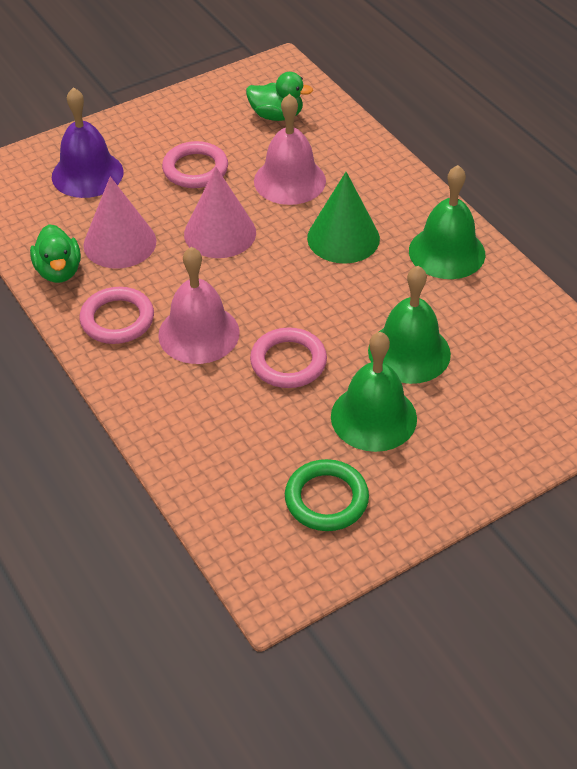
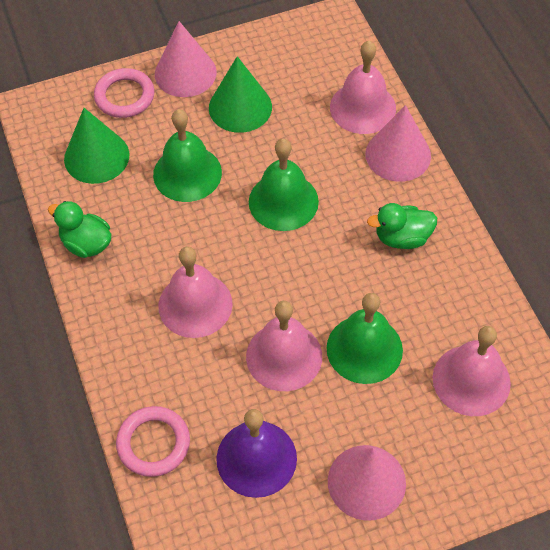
green cone: 1 -> 2
green ring: 1 -> 0
pink bell: 2 -> 4
pink cone: 2 -> 3
pink ring: 3 -> 2

